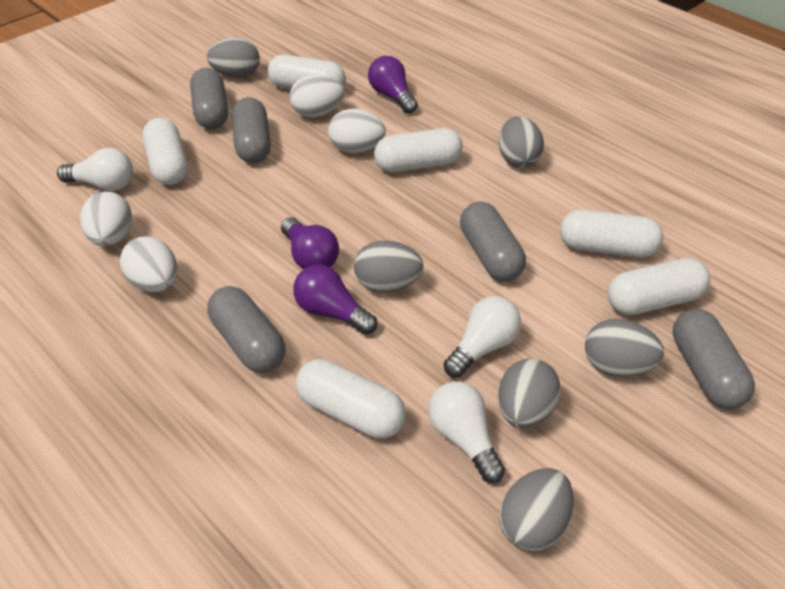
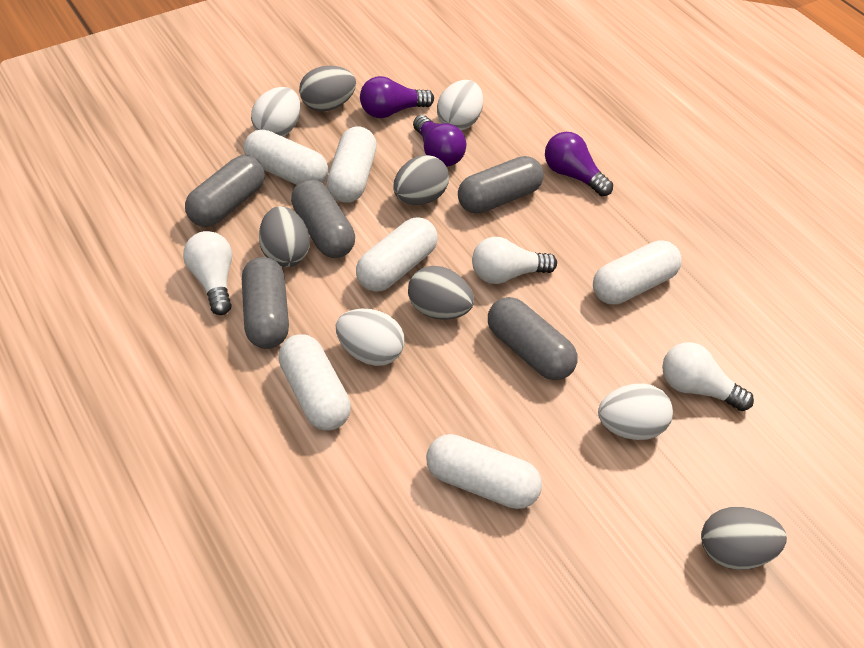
grey egg: 6 -> 5

